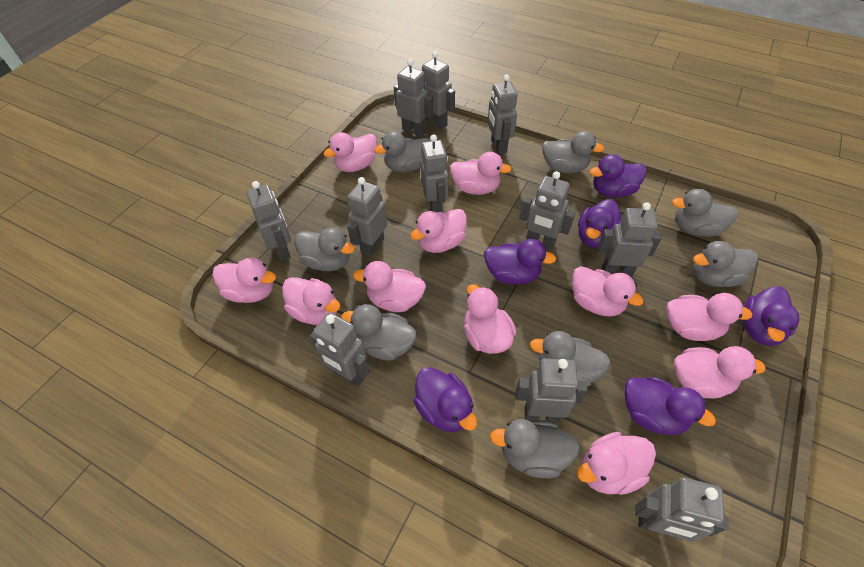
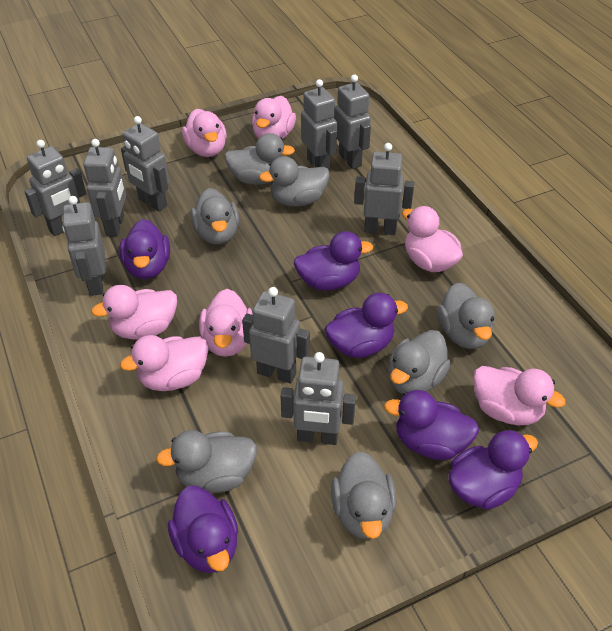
grey duck: 8 -> 7
grey robot: 11 -> 9
pink duck: 11 -> 7

